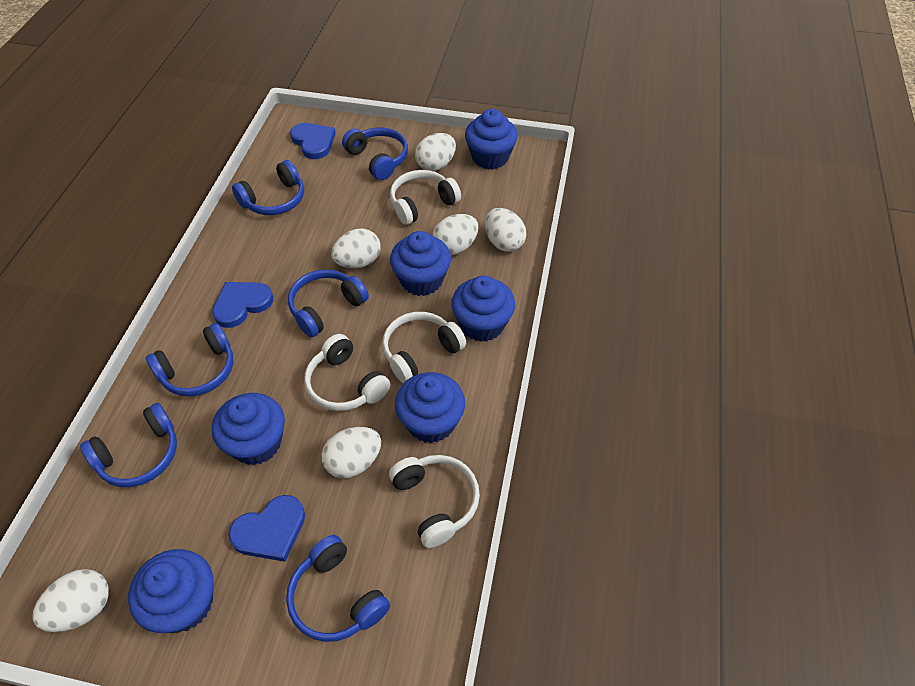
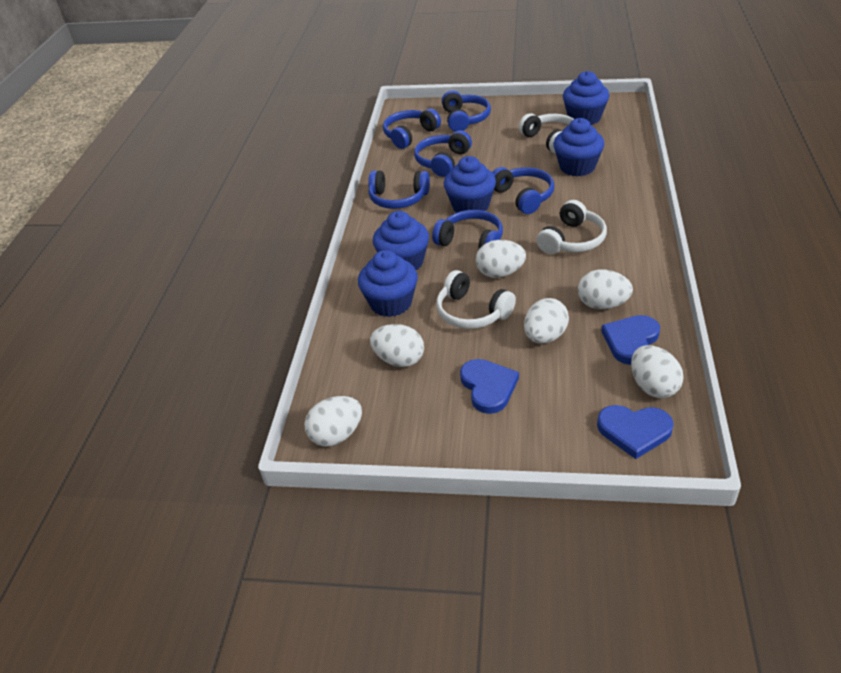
blue cupcake: 6 -> 5
white headphones: 4 -> 3

